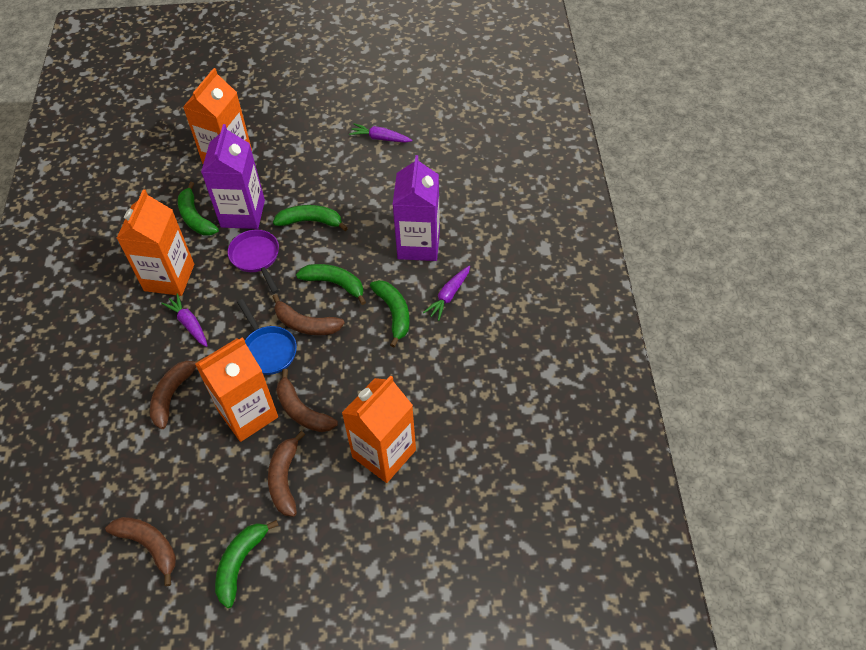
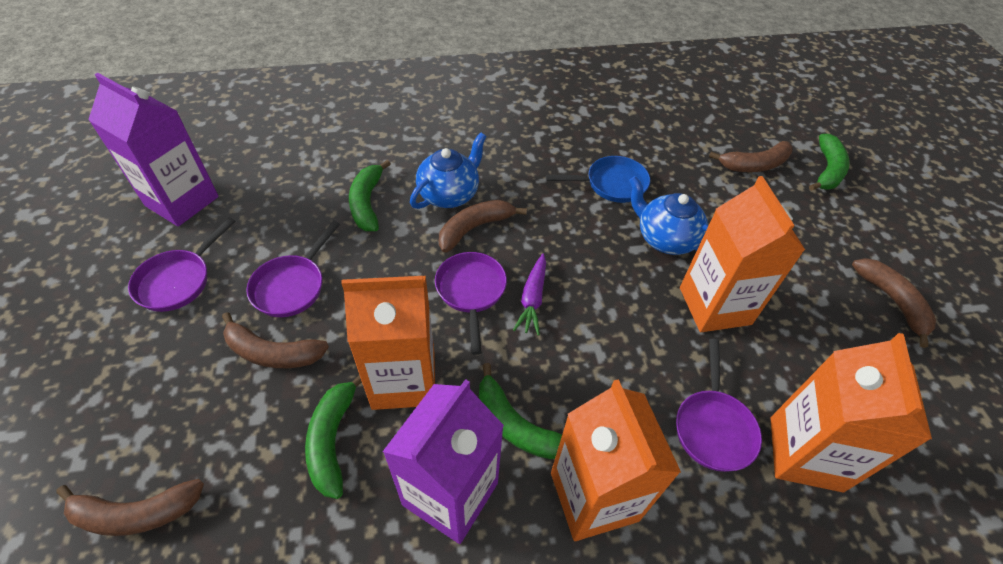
blue teapot: 0 -> 2
green banana: 5 -> 4
purple carrot: 3 -> 1
purple pan: 1 -> 4

